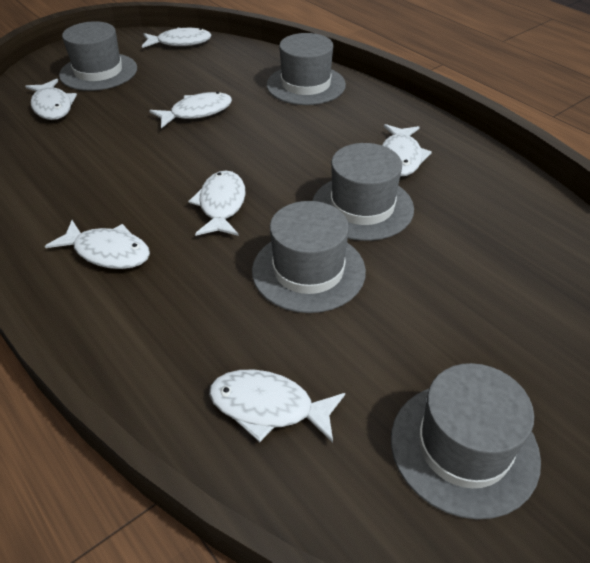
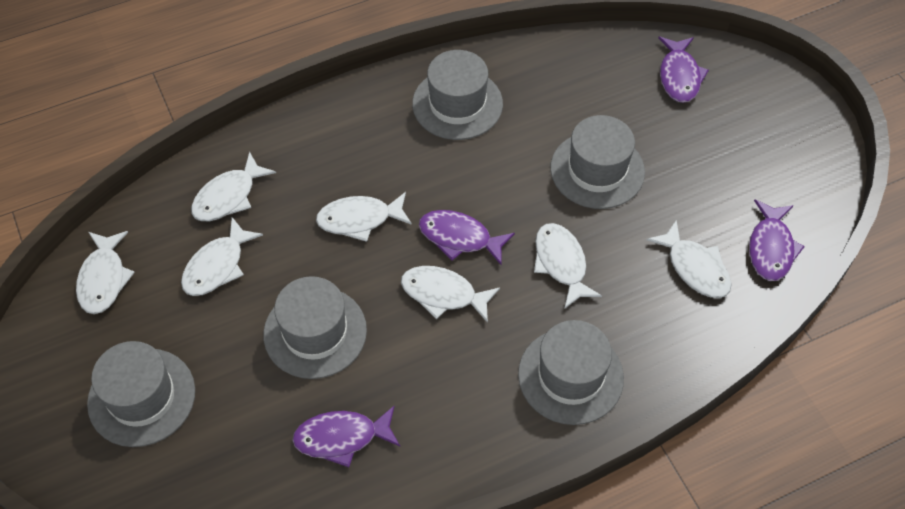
purple fish: 0 -> 4

